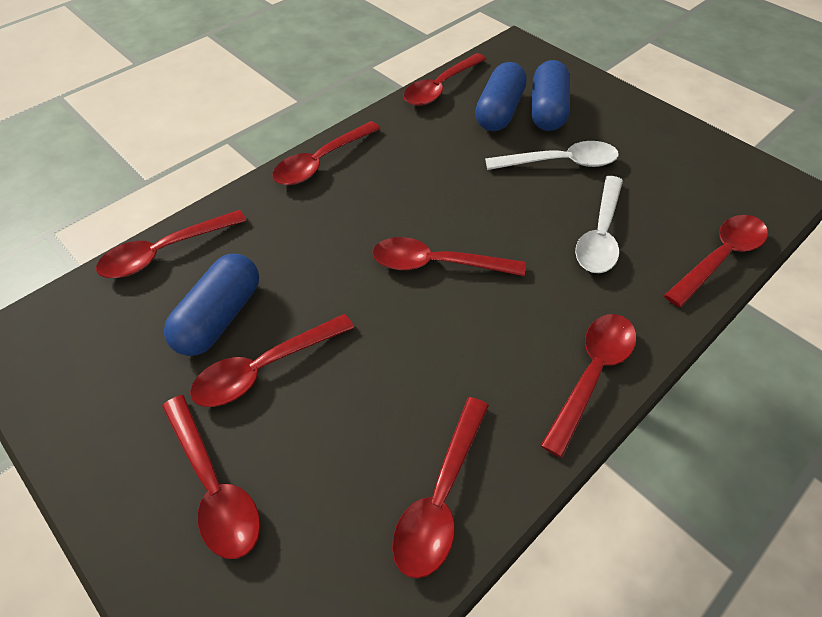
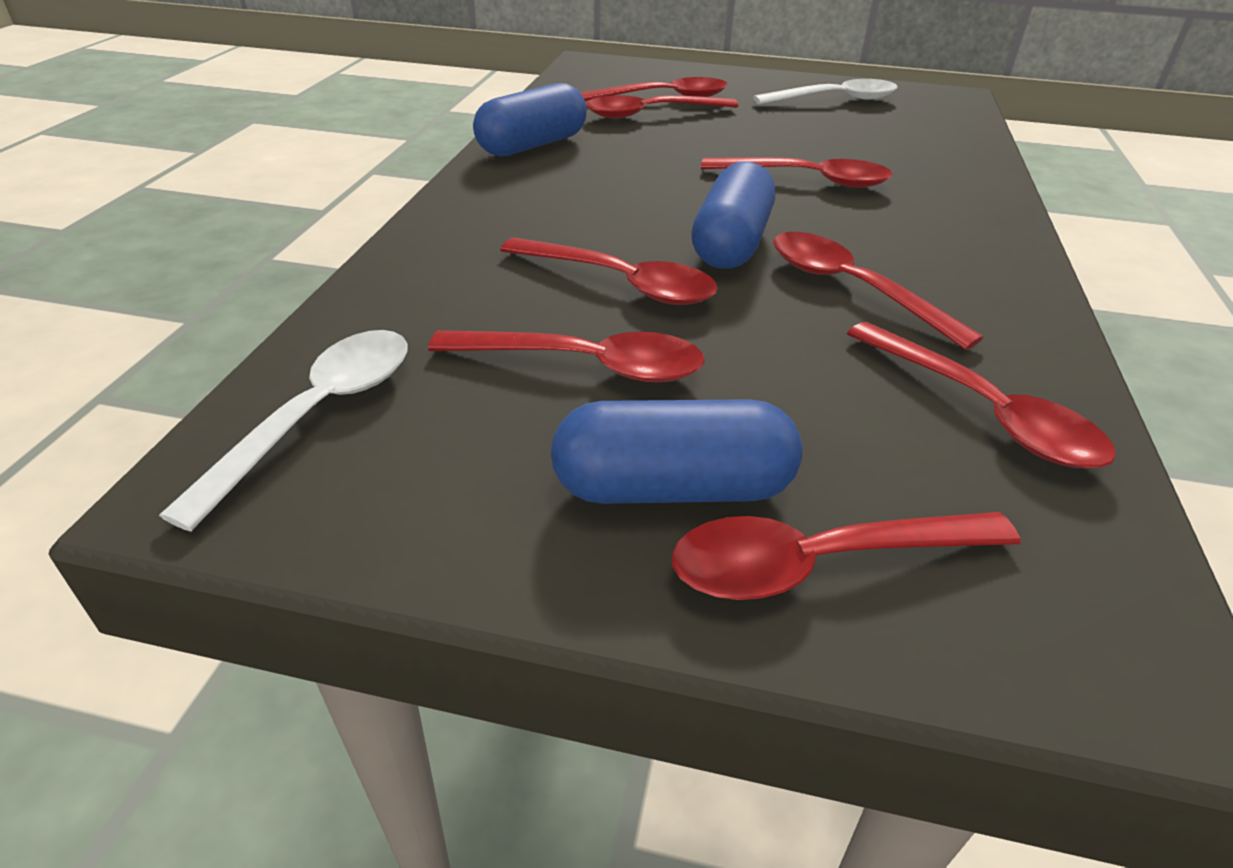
red spoon: 9 -> 8

